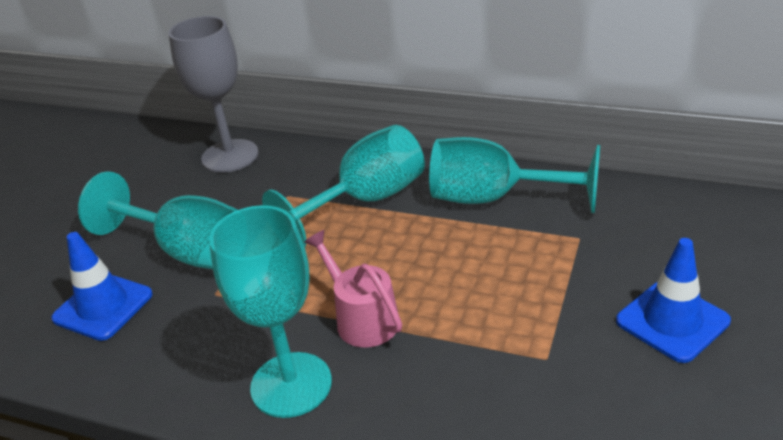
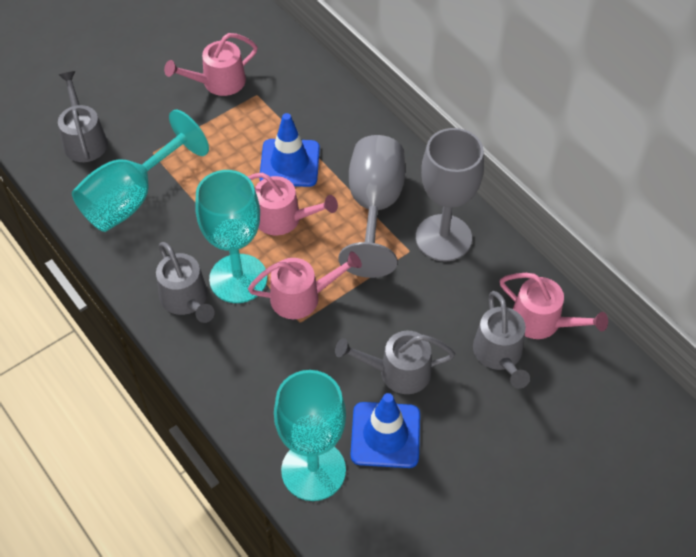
grey goblet: 1 -> 2
grey watering can: 0 -> 4
pink watering can: 1 -> 4
turquoise goblet: 4 -> 3

